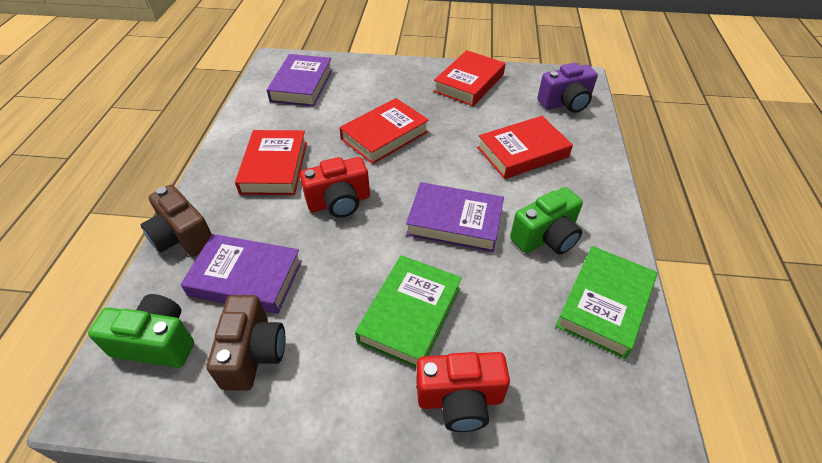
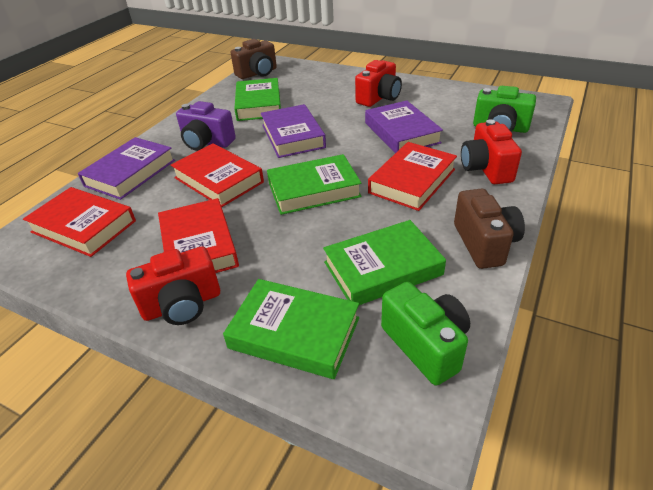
green book: 2 -> 4
red camera: 2 -> 3

